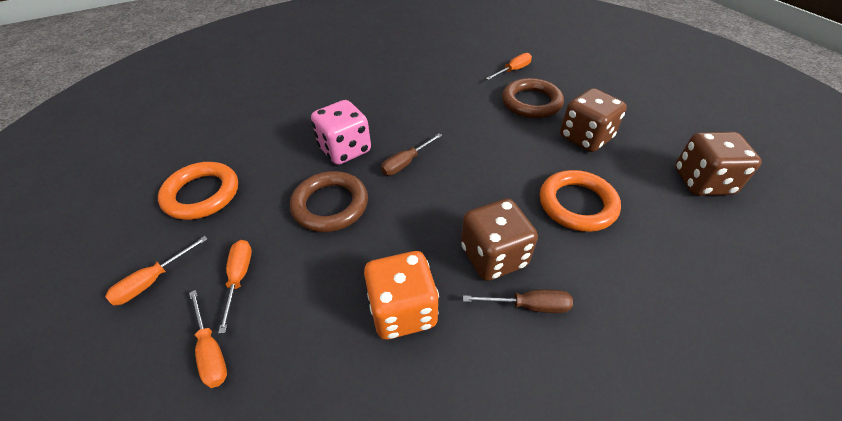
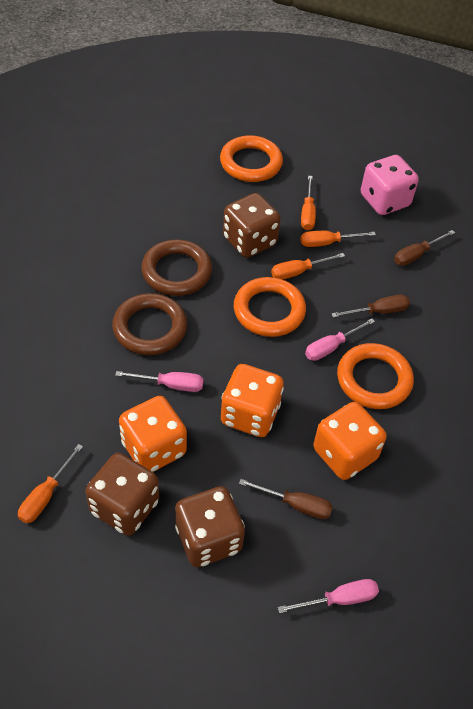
brown screwdriver: 2 -> 3
orange dice: 1 -> 3
orange ring: 2 -> 3
pink screwdriver: 0 -> 3

